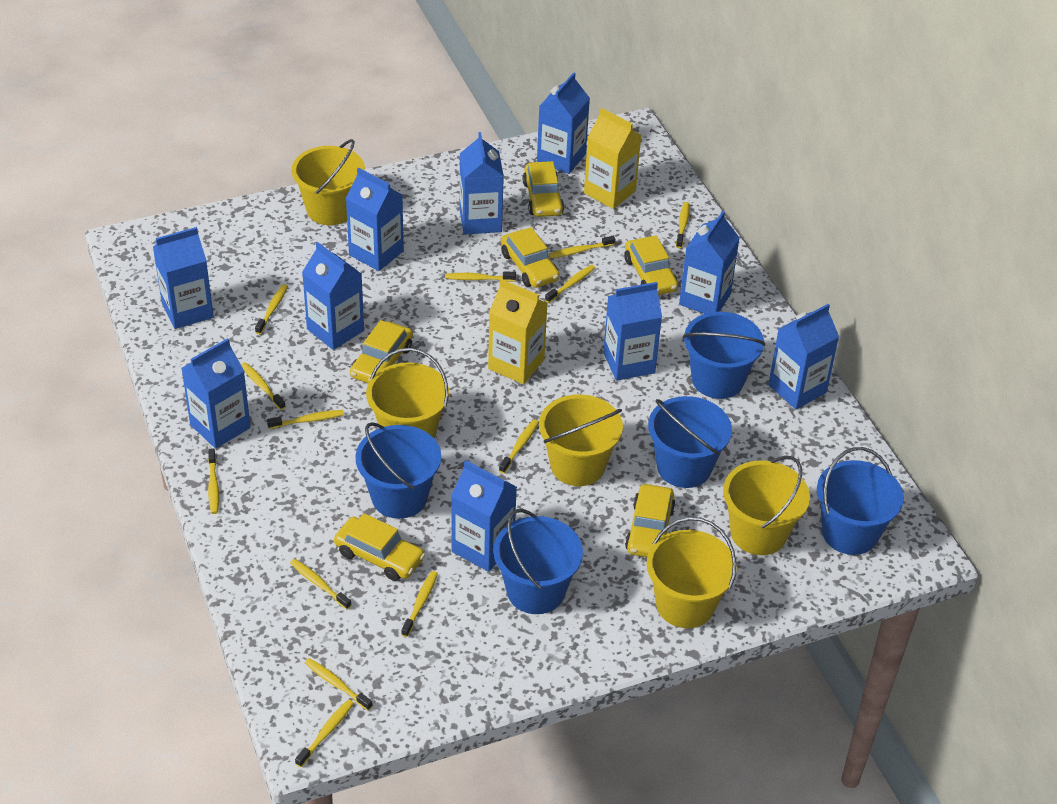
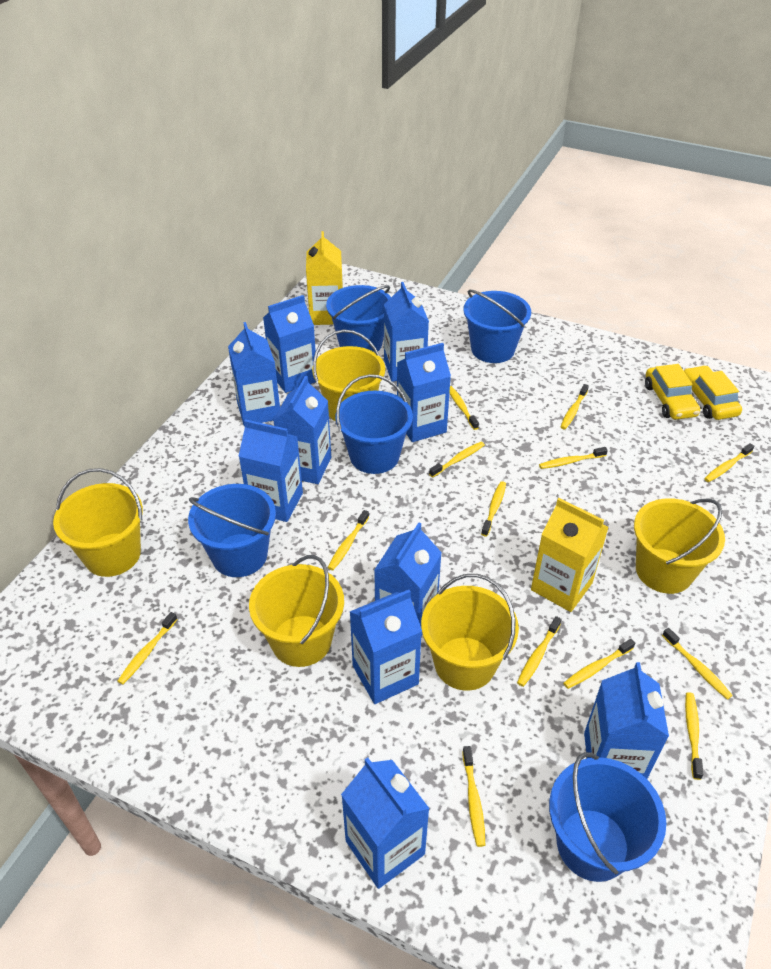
yellow car: 6 -> 2

